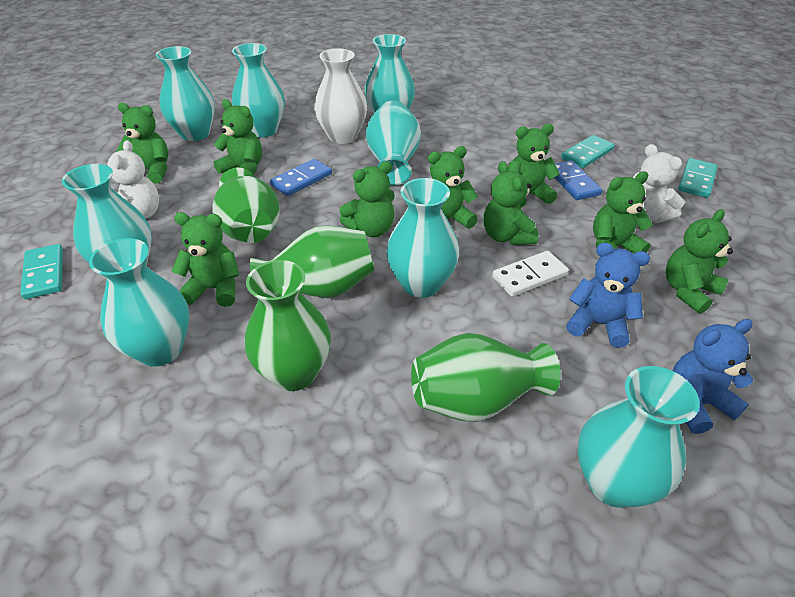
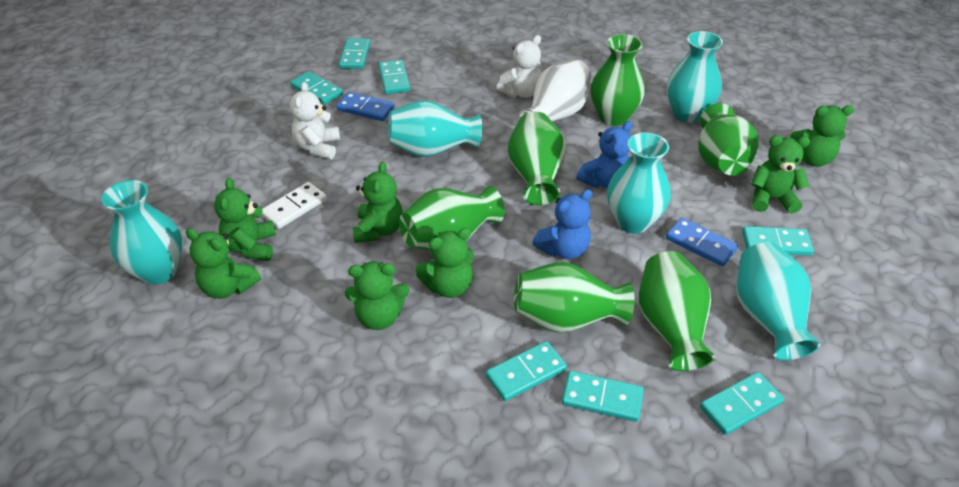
green teddy bear: 9 -> 7
green vase: 4 -> 6
turquoise domino: 3 -> 7
turquoise vase: 8 -> 5

